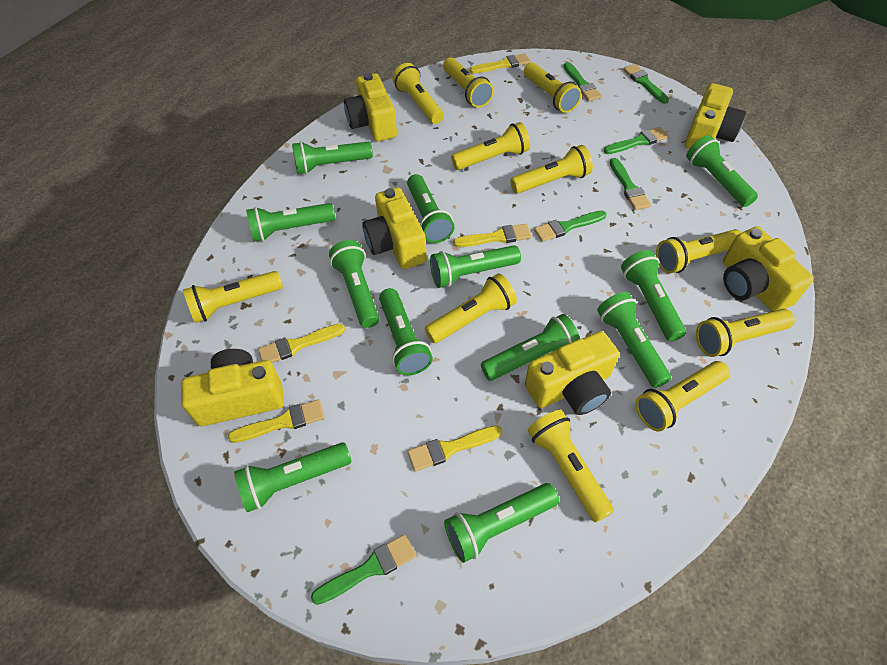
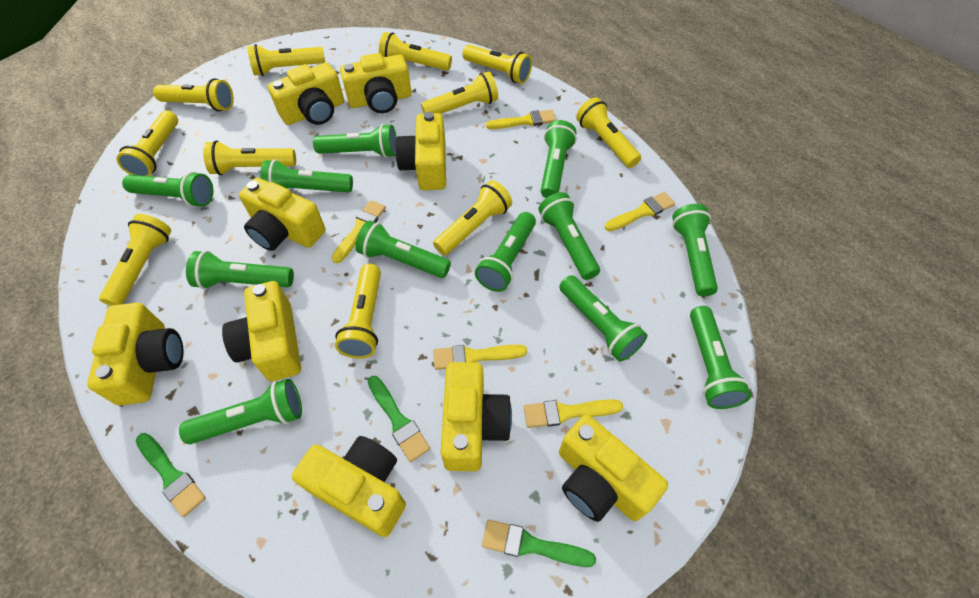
green brush: 6 -> 3
yellow camera: 6 -> 9

